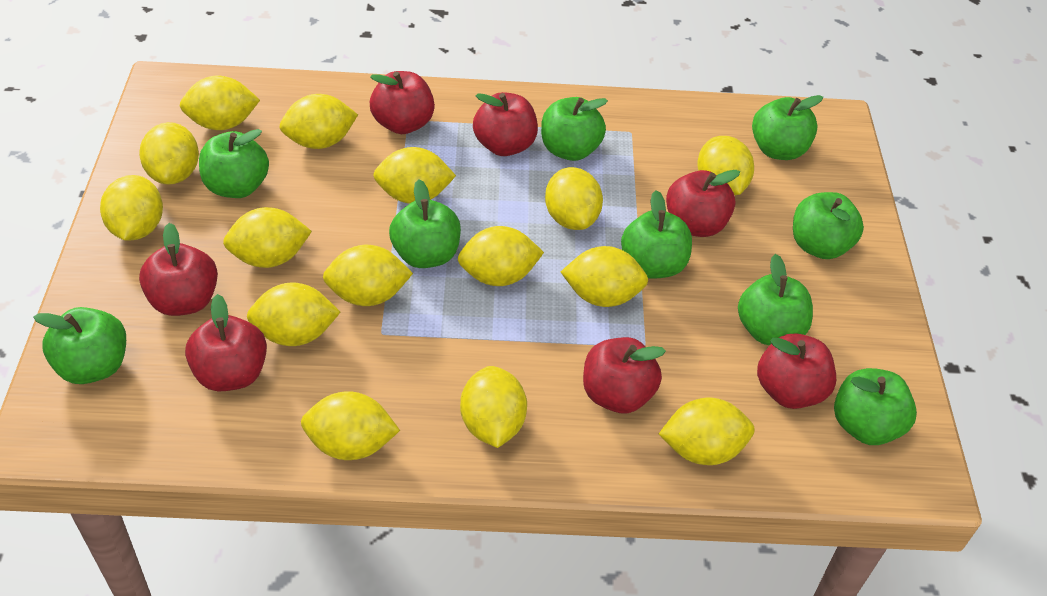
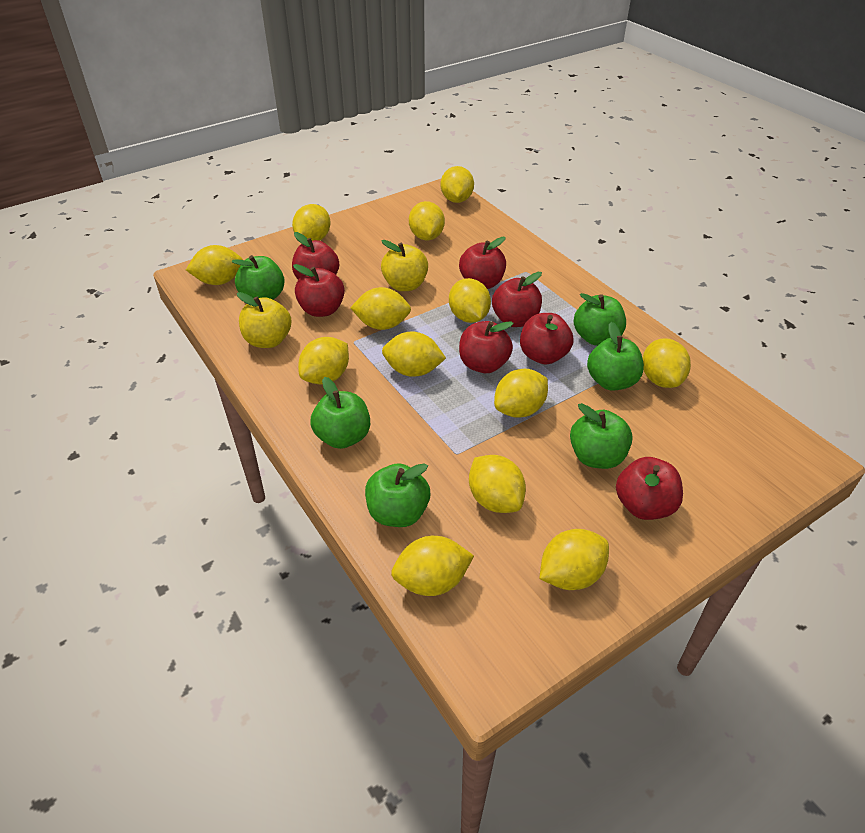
green apple: 9 -> 6
yellow apple: 0 -> 2
yellow lemon: 15 -> 13

